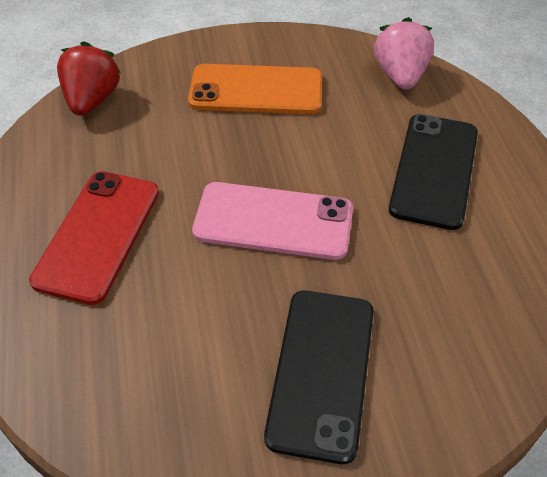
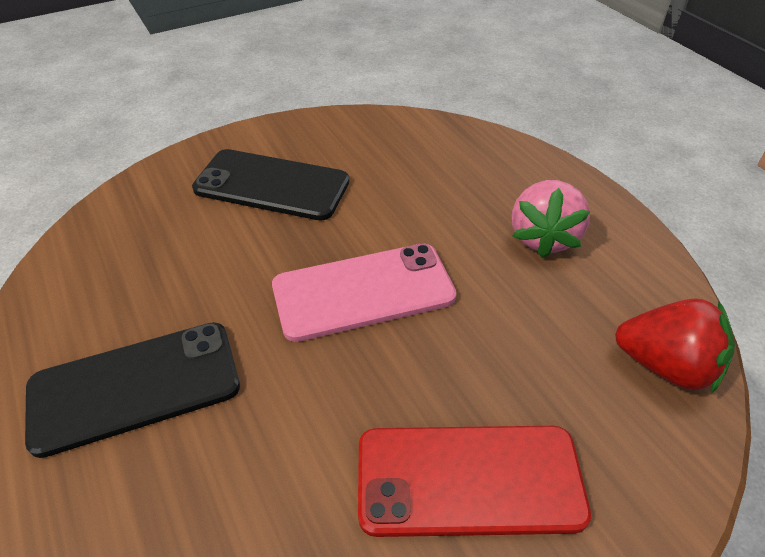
orange phone: 1 -> 0

